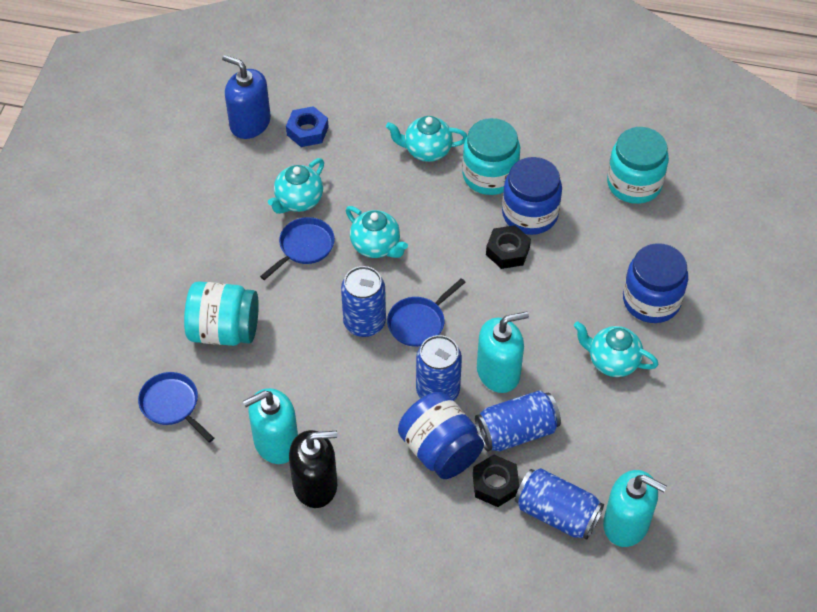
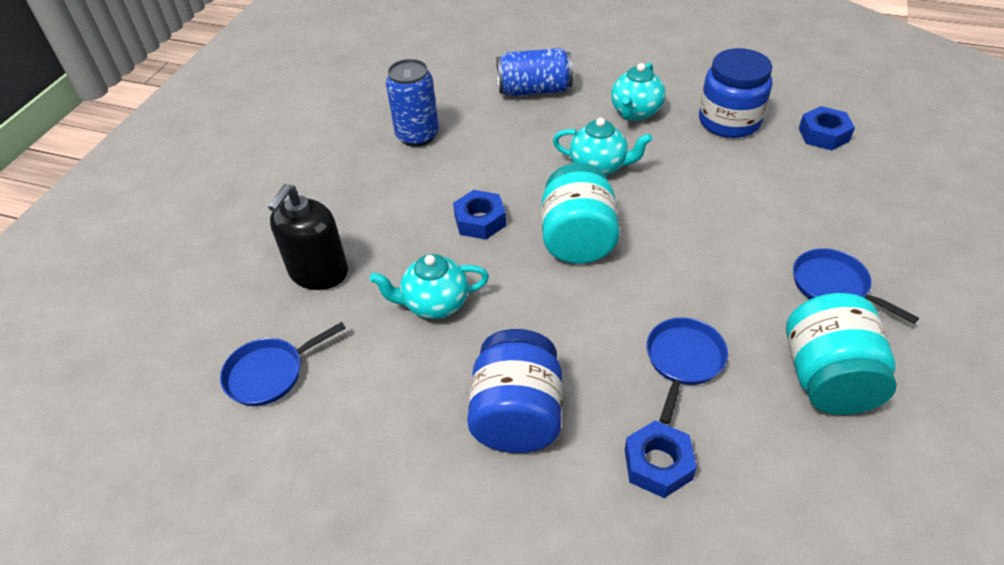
black nut: 2 -> 0
blue can: 4 -> 2
blue jar: 3 -> 2
blue nut: 1 -> 3
blue soap dispenser: 1 -> 0
turquoise jar: 3 -> 2
turquoise soap dispenser: 3 -> 0
turquoise teapot: 4 -> 3

